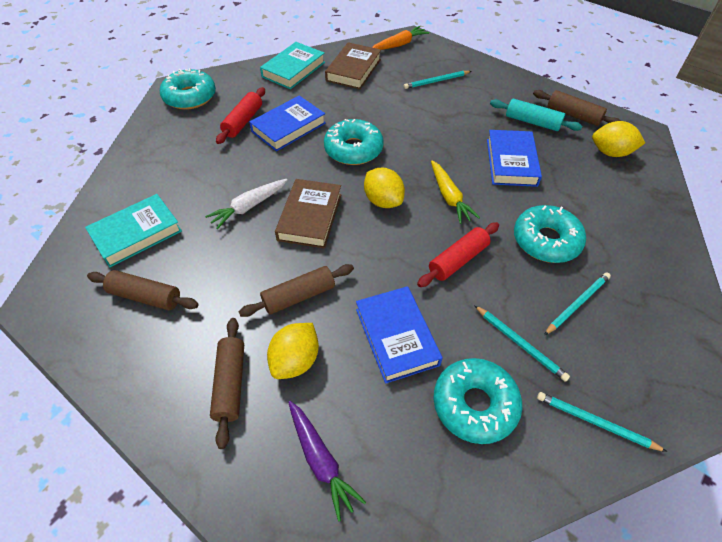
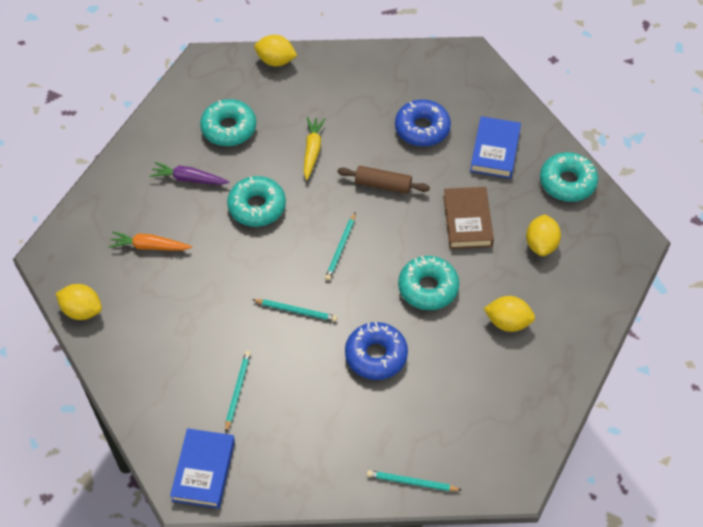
blue book: 3 -> 2
blue donut: 0 -> 2
brown book: 2 -> 1
brown rolling pin: 4 -> 1
red rolling pin: 2 -> 0
turquoise book: 2 -> 0
turquoise rolling pin: 1 -> 0
white carrot: 1 -> 0
yellow lemon: 3 -> 4

